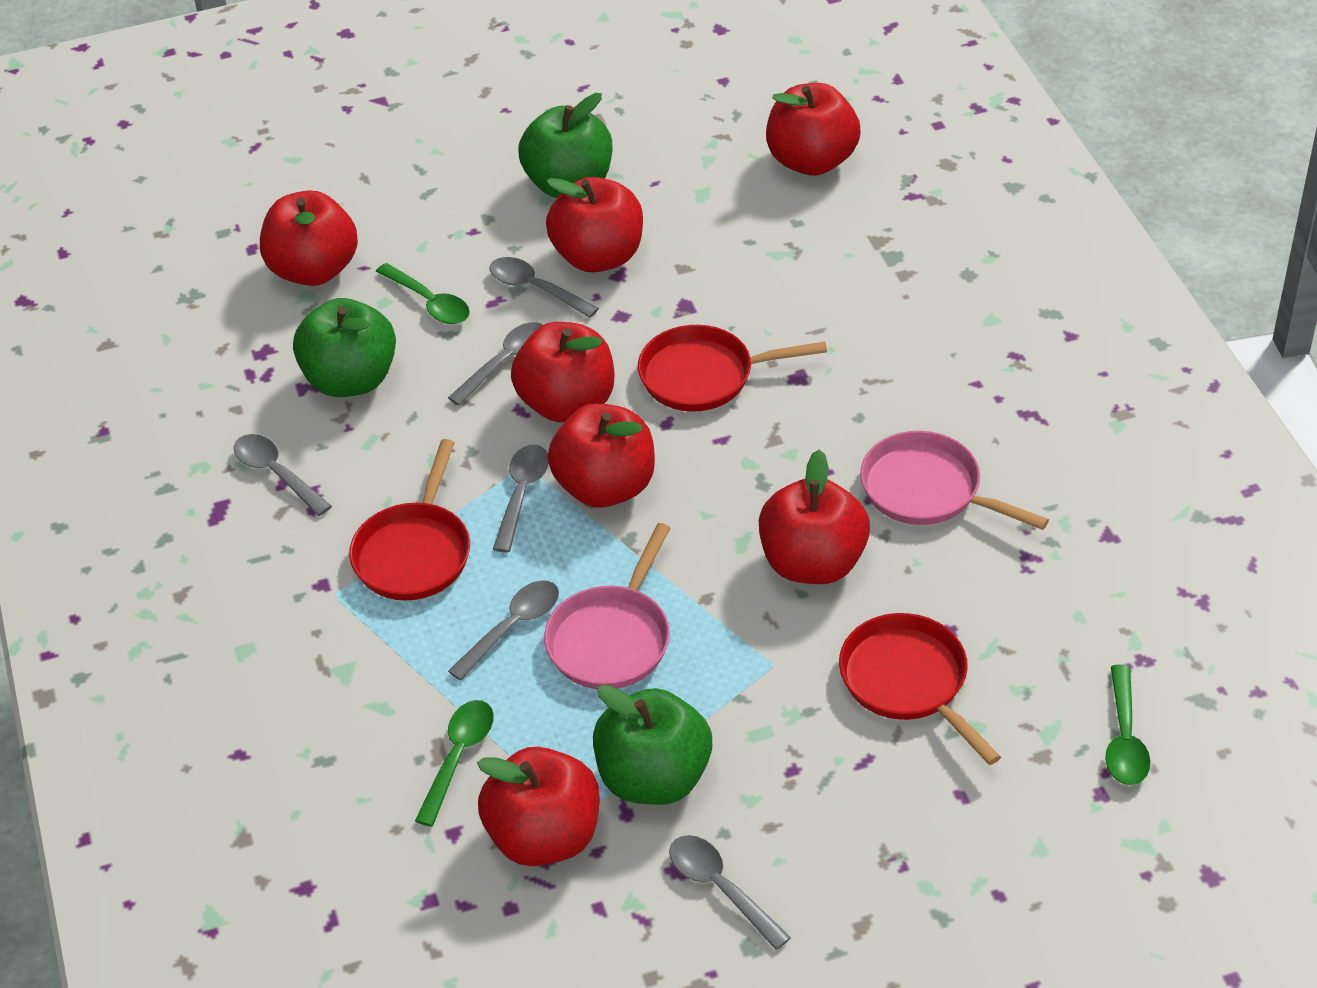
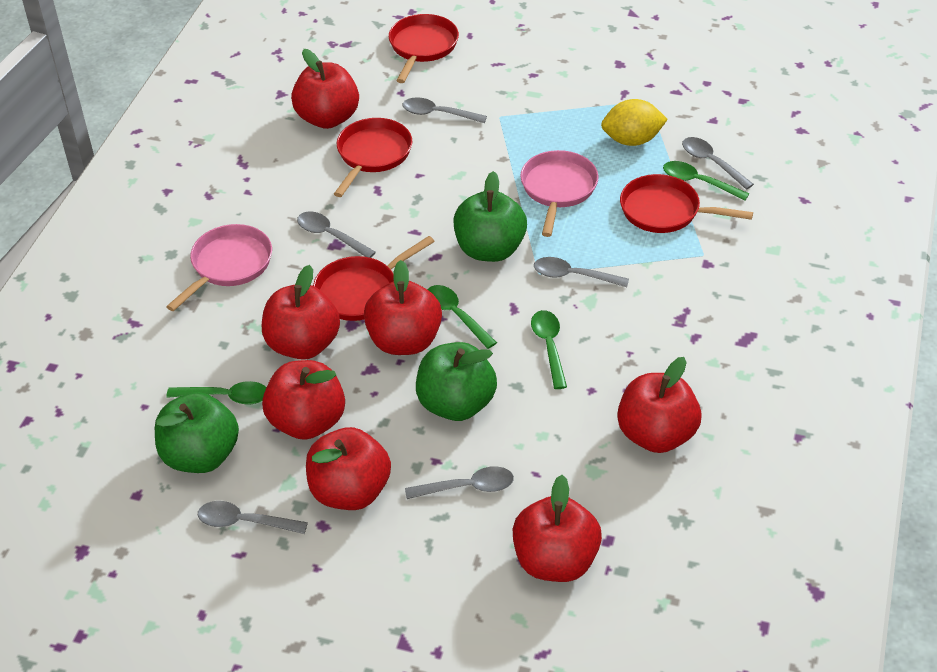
green spoon: 3 -> 4
red pan: 3 -> 4
yellow lemon: 0 -> 1

